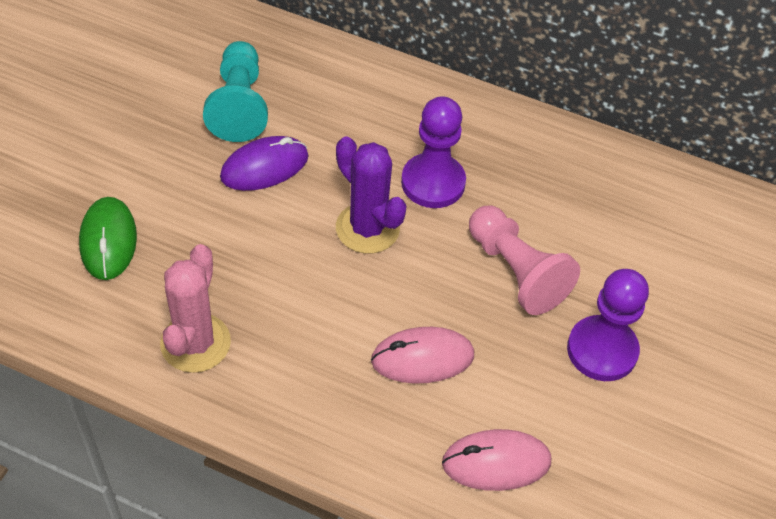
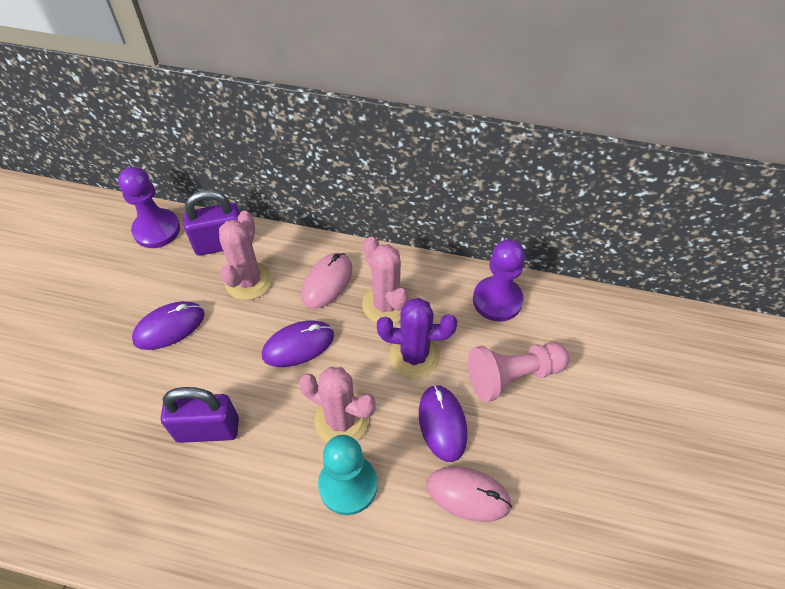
green mouse: 1 -> 0
pink cactus: 1 -> 3
purple mouse: 1 -> 3
purple padlock: 0 -> 2

